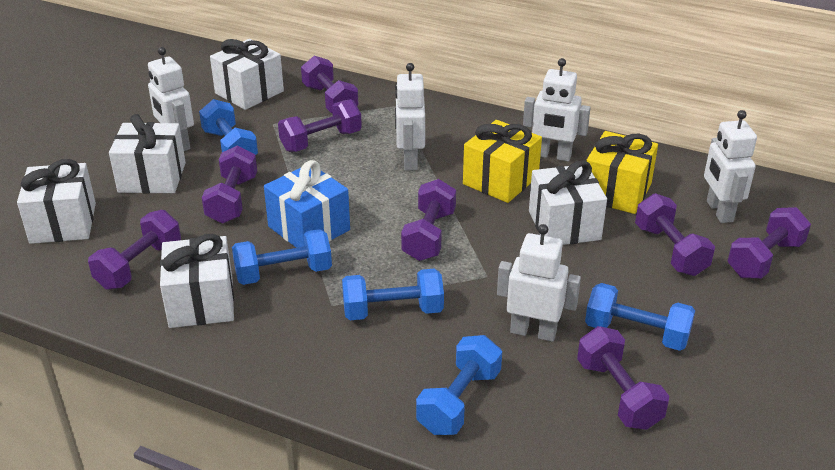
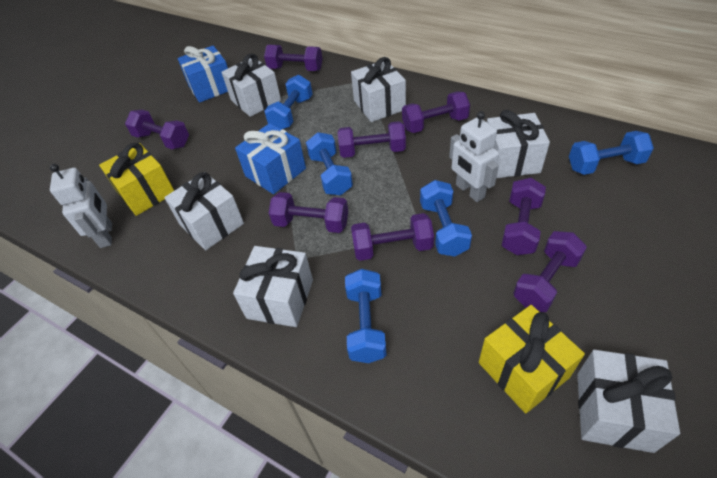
blue gift: 1 -> 2
white gift: 5 -> 6
white robot: 5 -> 2

